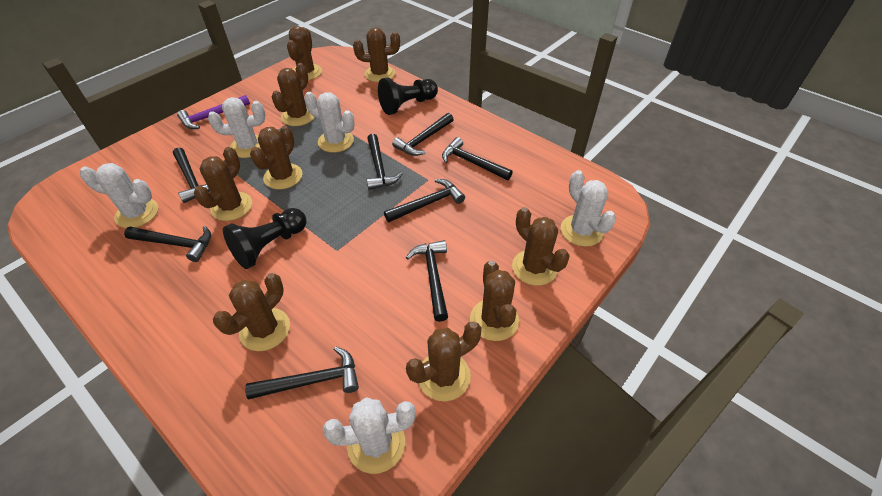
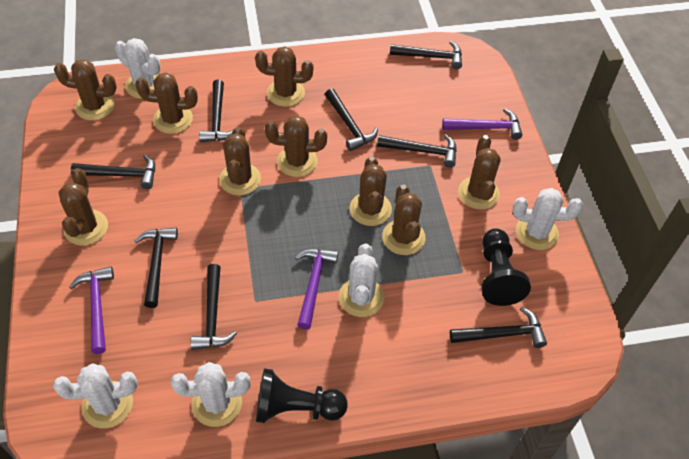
purple hammer: 1 -> 3

